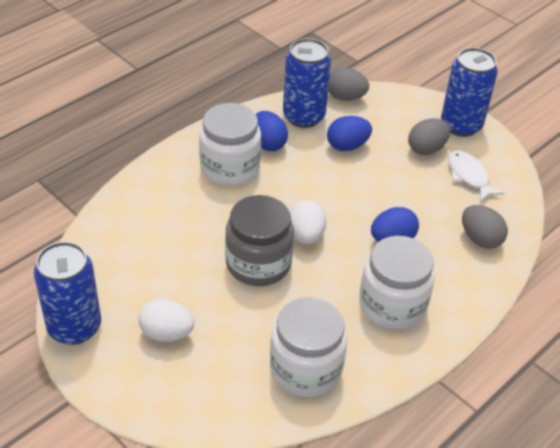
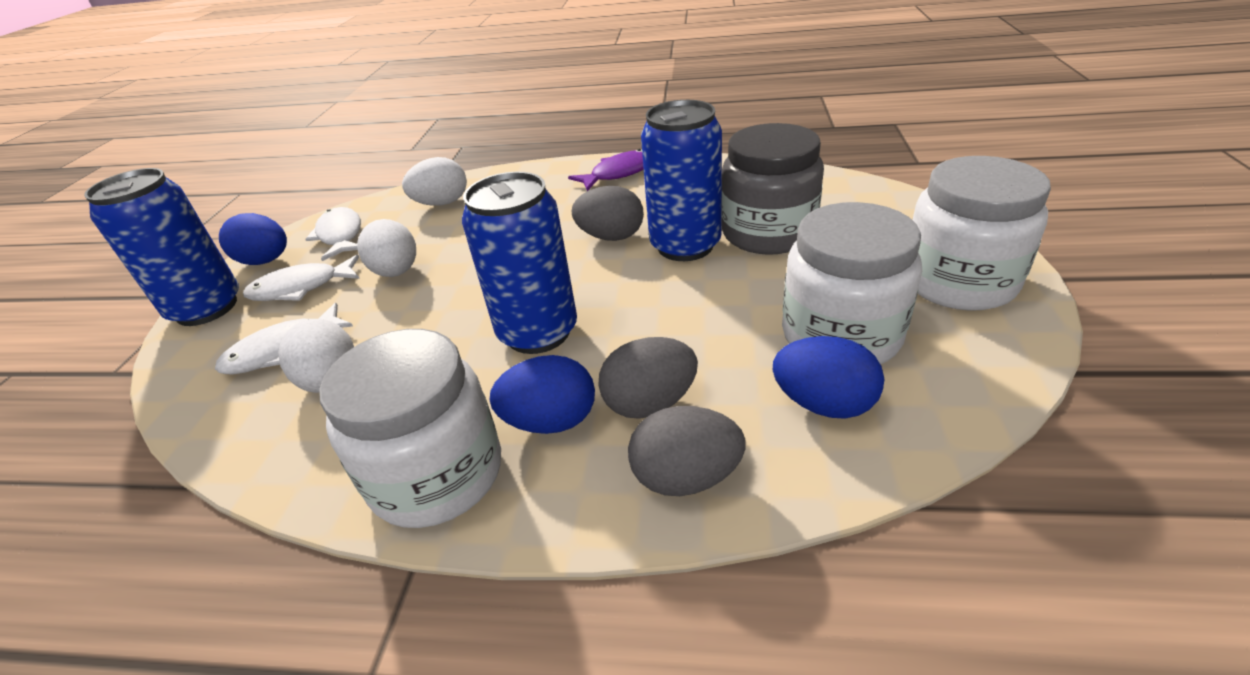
purple fish: 0 -> 1
white egg: 2 -> 3
white fish: 1 -> 3

